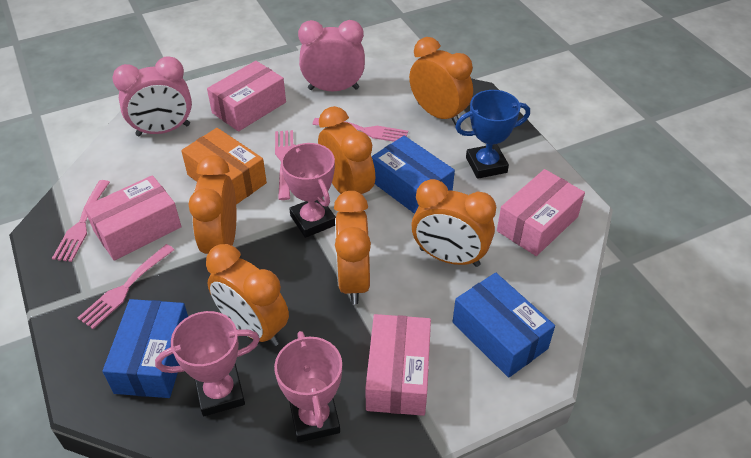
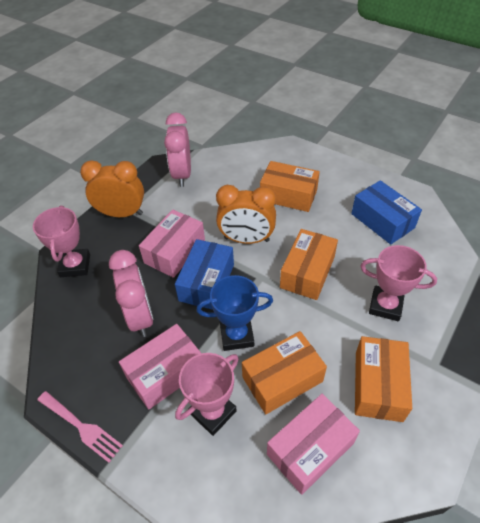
blue box: 3 -> 2
orange box: 1 -> 4
orange clock: 6 -> 2
pink box: 4 -> 3
pink fork: 4 -> 1

